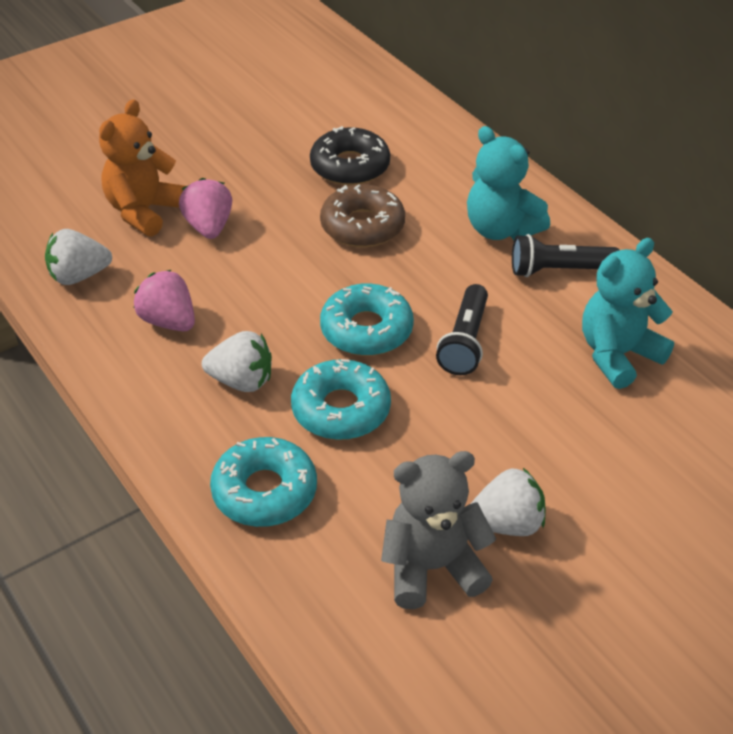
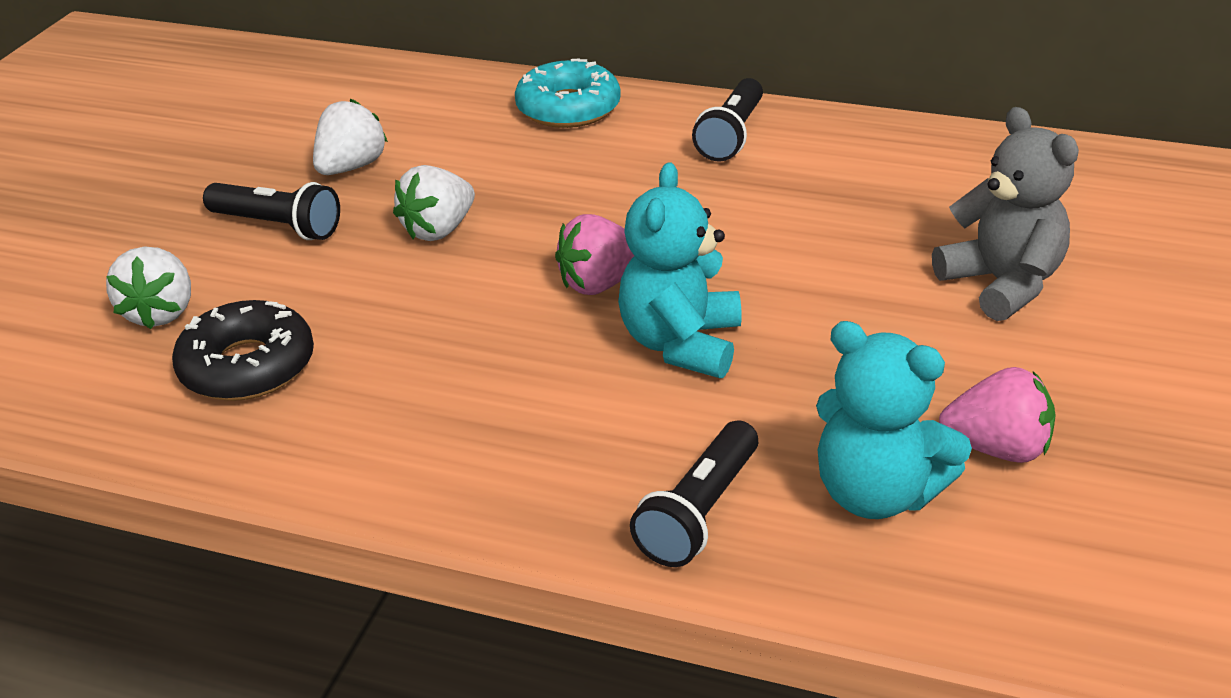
black flashlight: 2 -> 3
brown donut: 1 -> 0
orange teddy bear: 1 -> 0
turquoise donut: 3 -> 1

